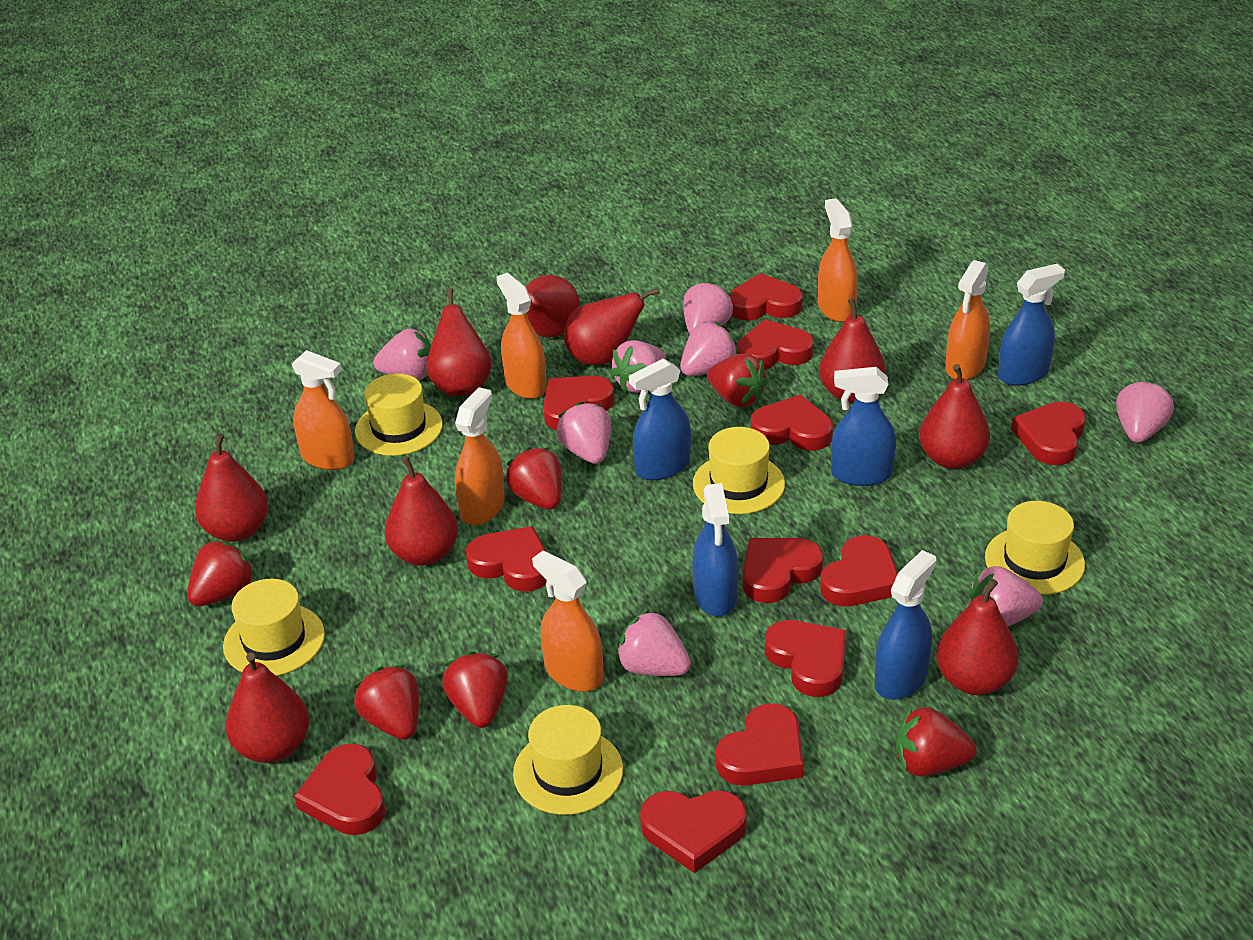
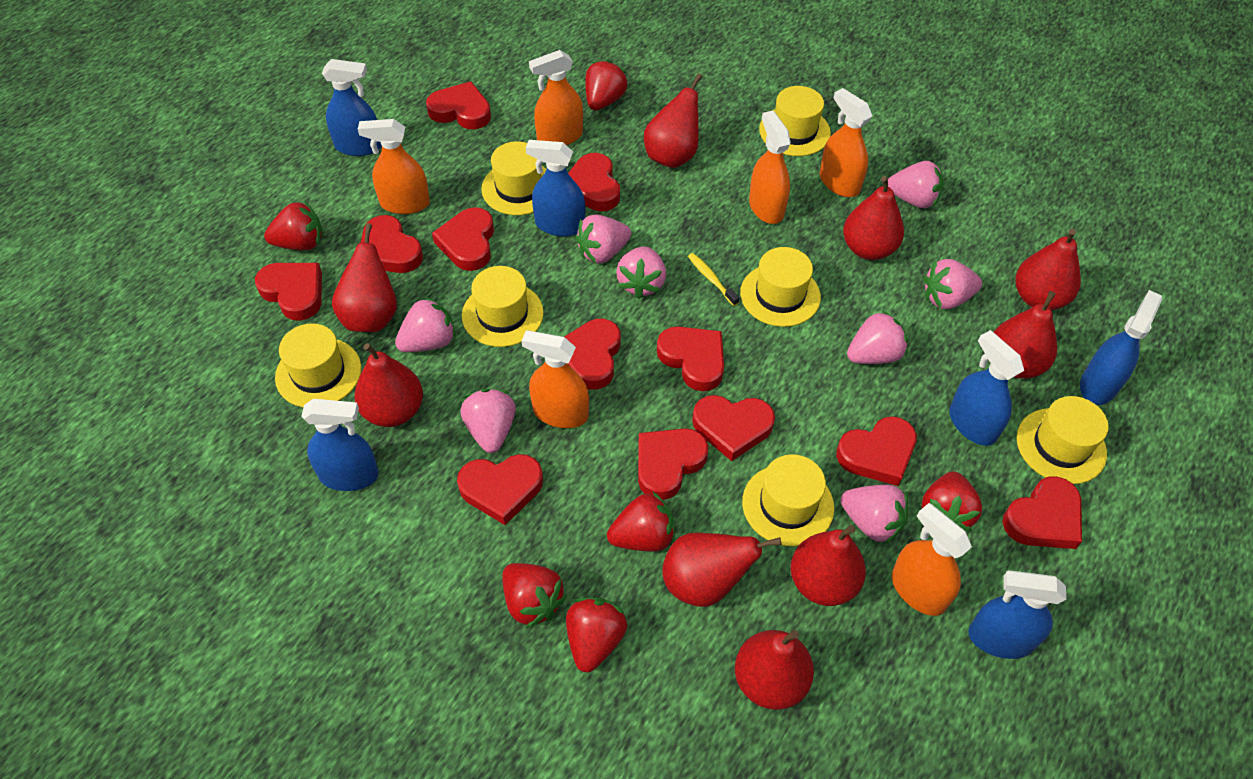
blue spray bottle: 5 -> 6
yellow hat: 5 -> 7
yellow toothbrush: 0 -> 1

